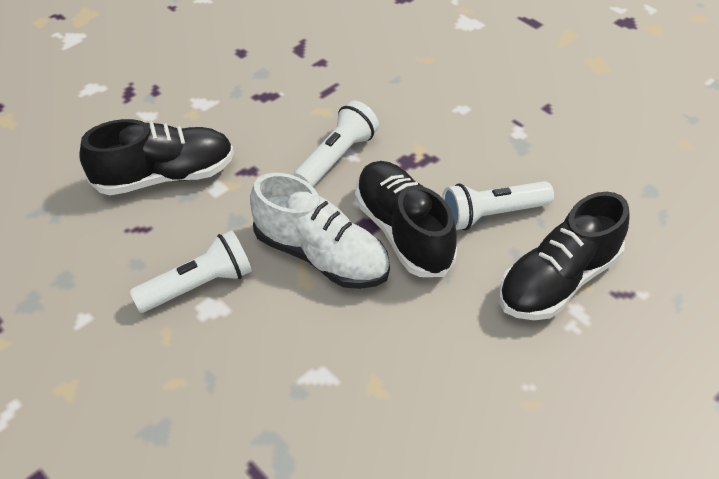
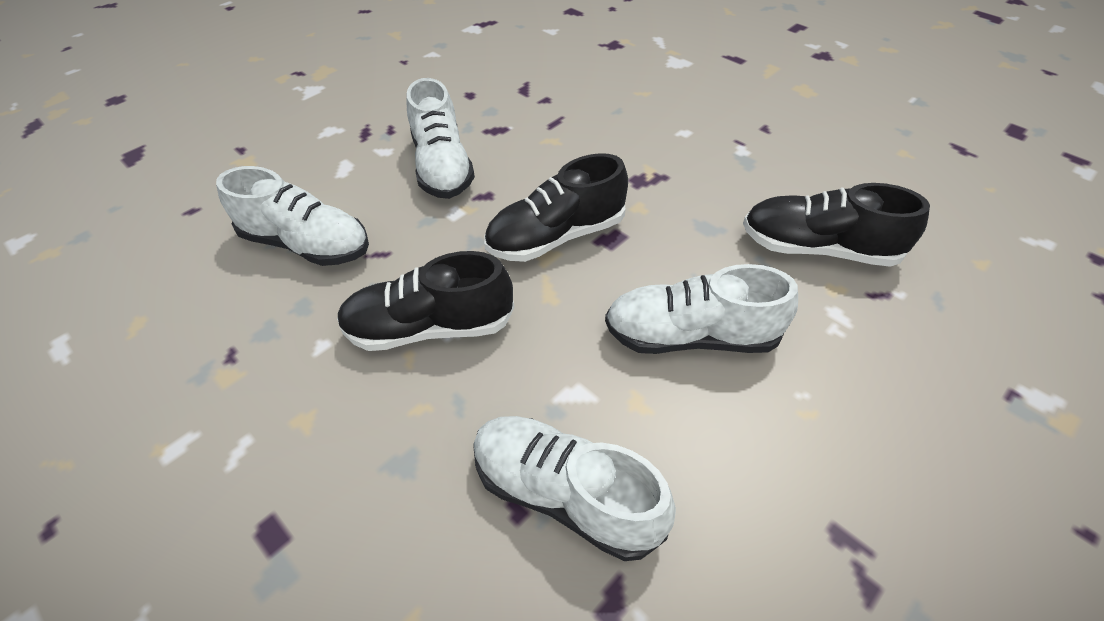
white flashlight: 3 -> 0
white shoe: 1 -> 4

